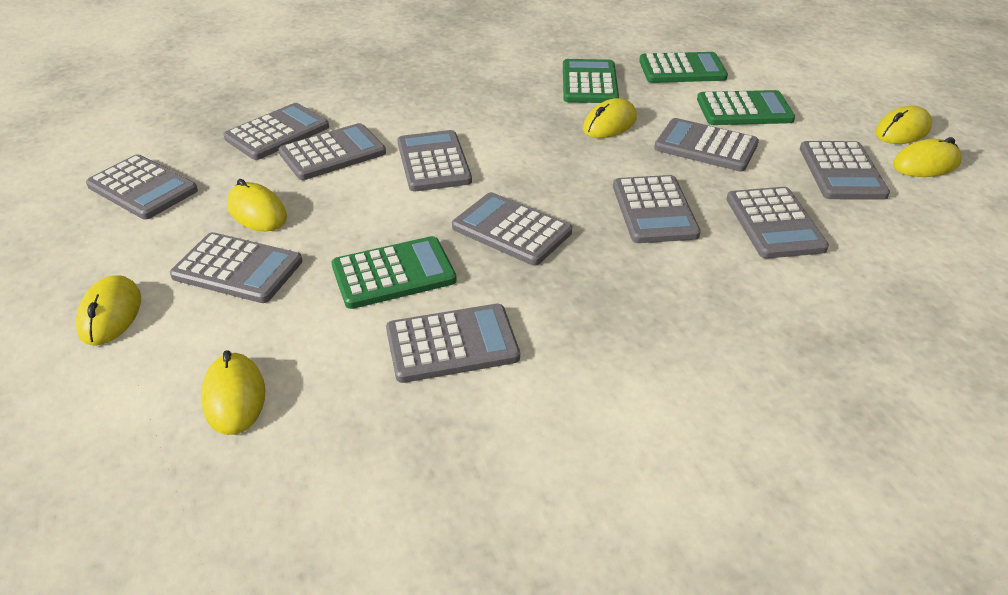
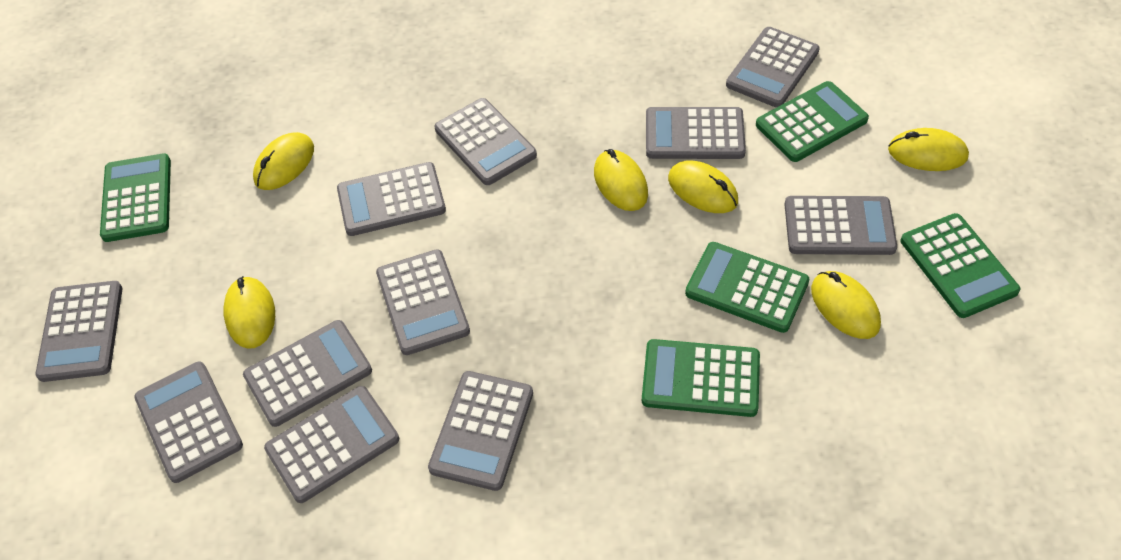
green calculator: 4 -> 5

